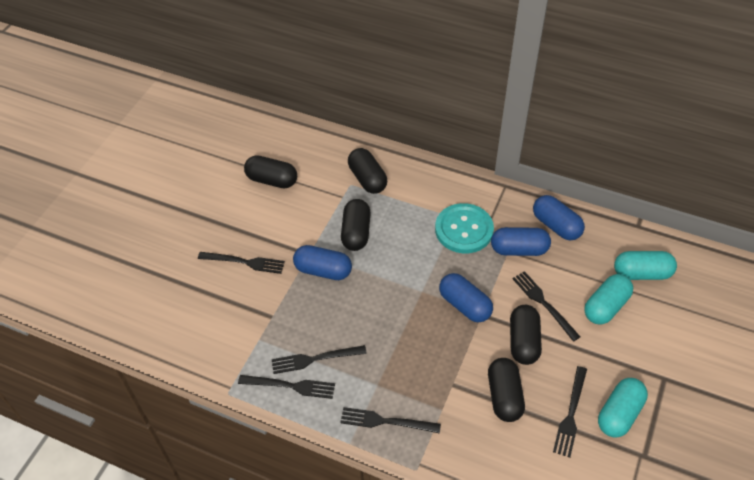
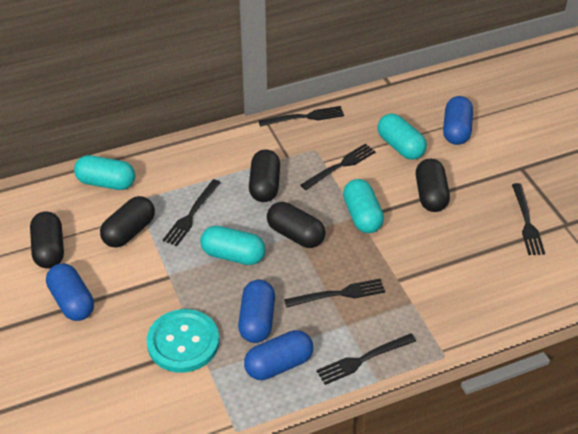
turquoise capsule: 3 -> 4

